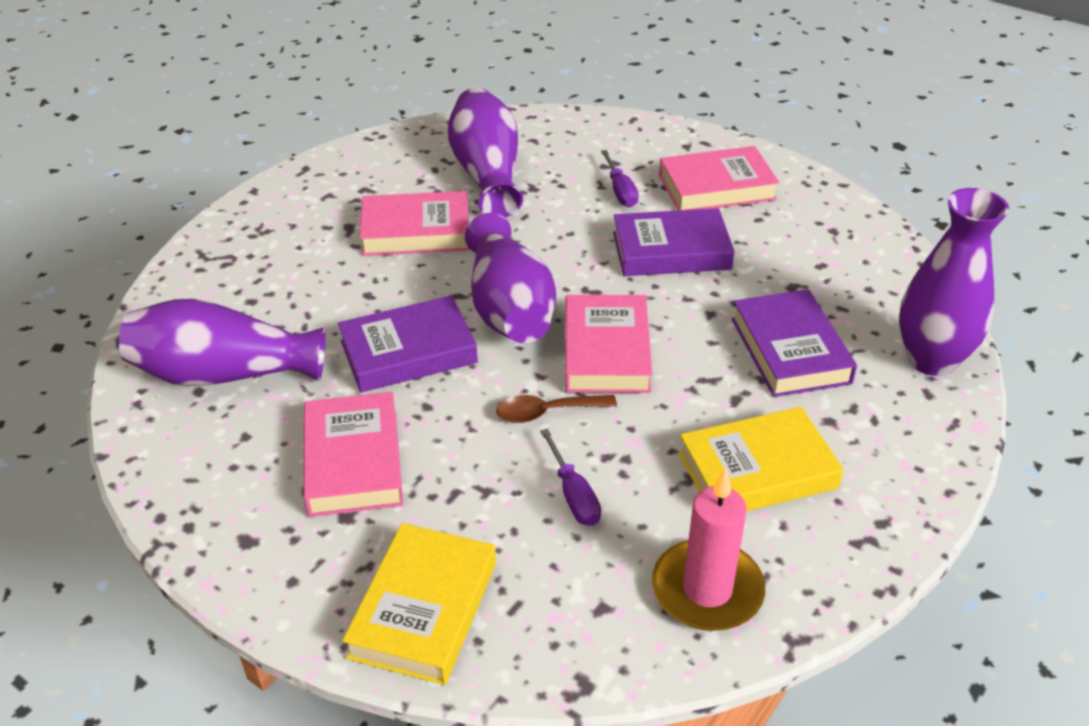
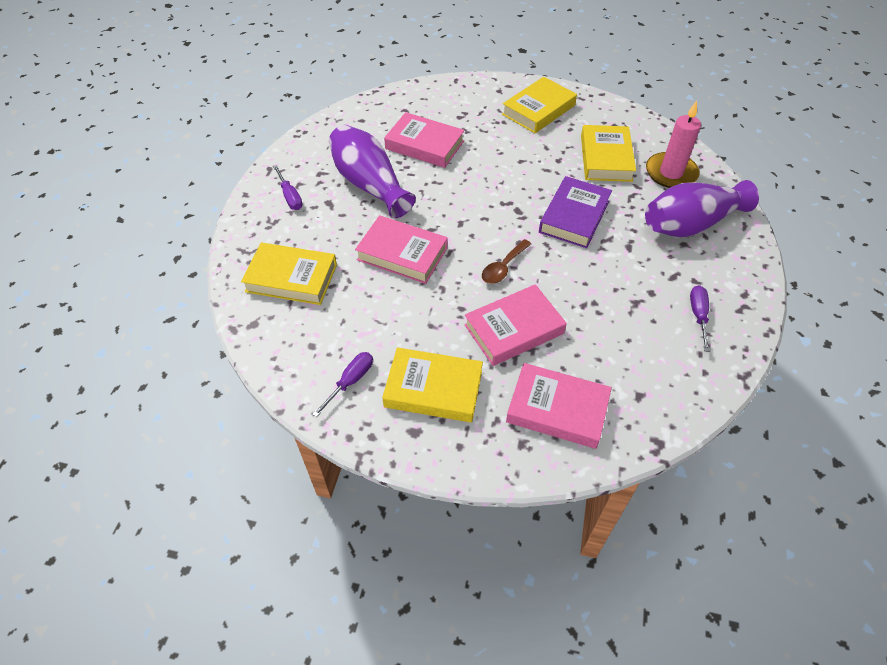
purple book: 3 -> 1
purple screwdriver: 2 -> 3
purple vase: 4 -> 2
yellow book: 2 -> 4

